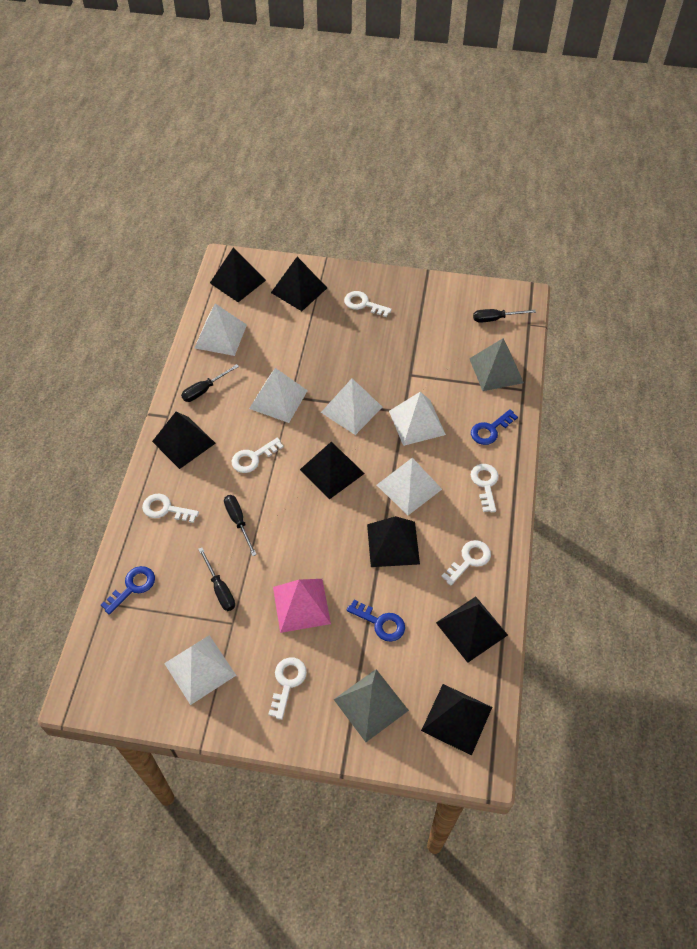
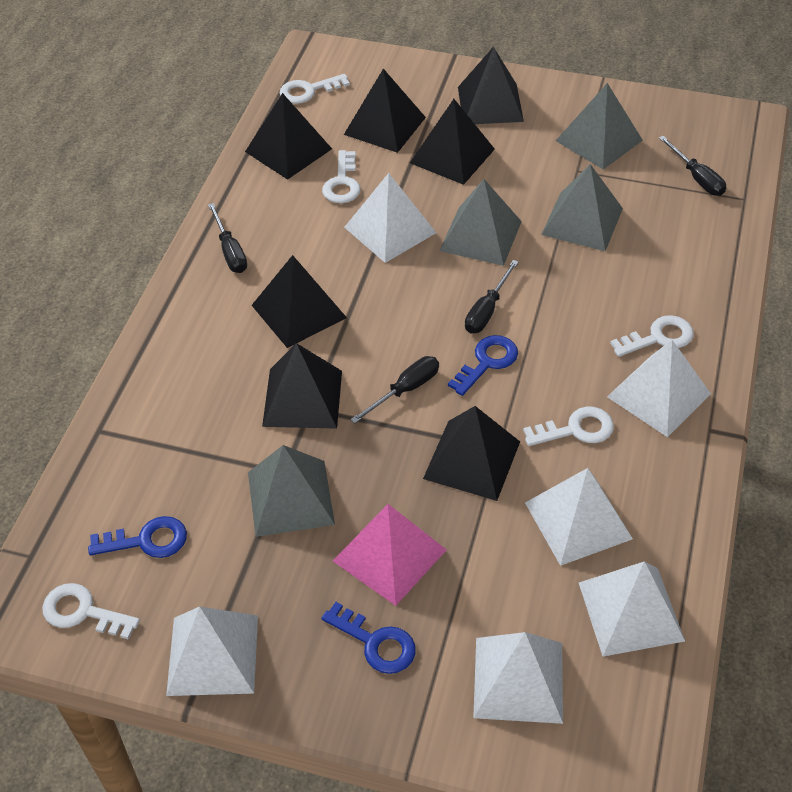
grey pyramid: 2 -> 4
white key: 6 -> 5

